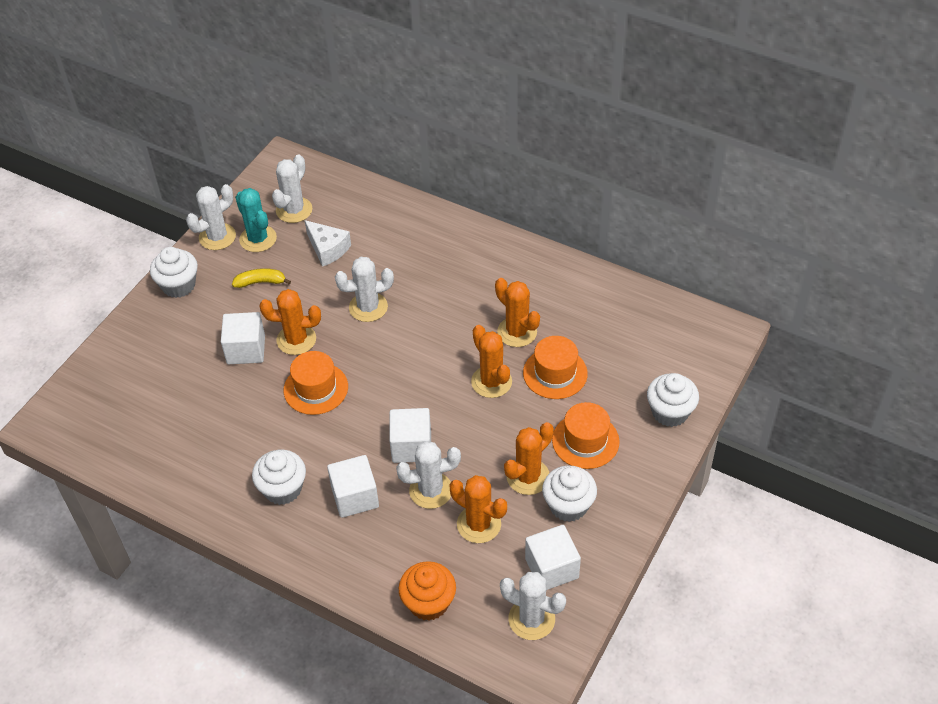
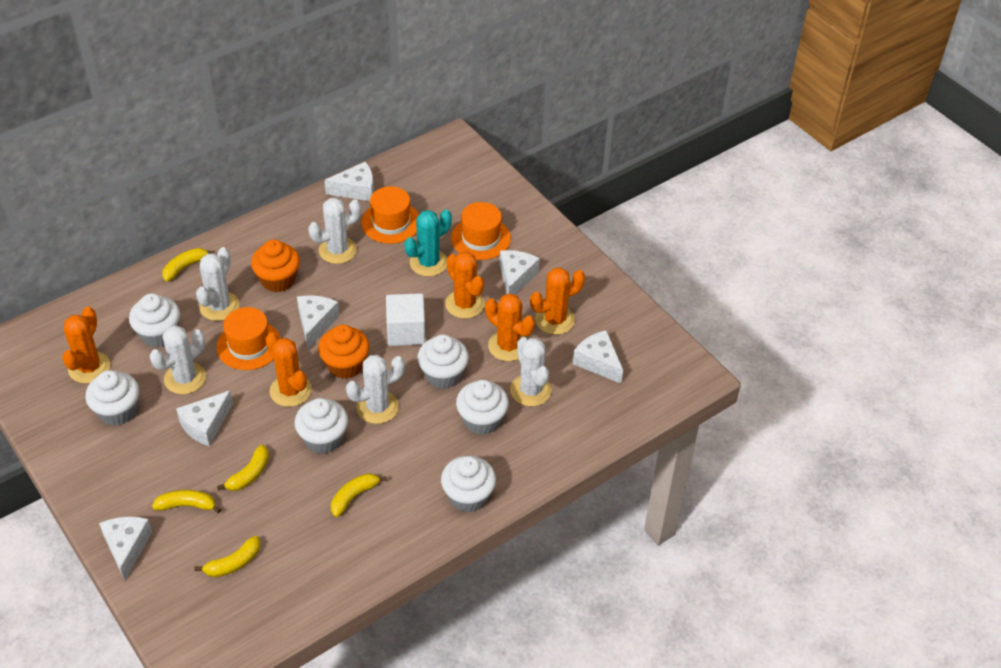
orange cupcake: 1 -> 2
white cheese: 1 -> 6
white cube: 4 -> 1
white cupcake: 4 -> 6
yellow banana: 1 -> 5

